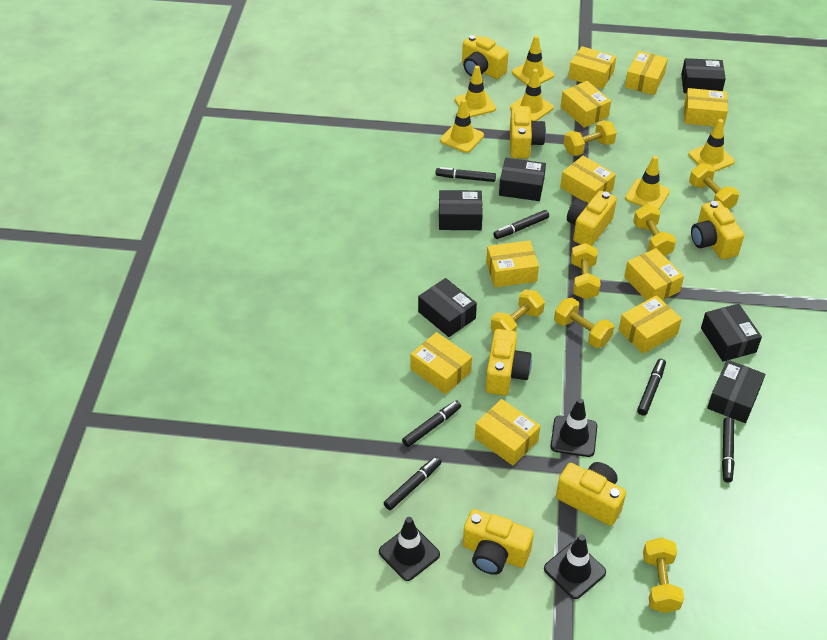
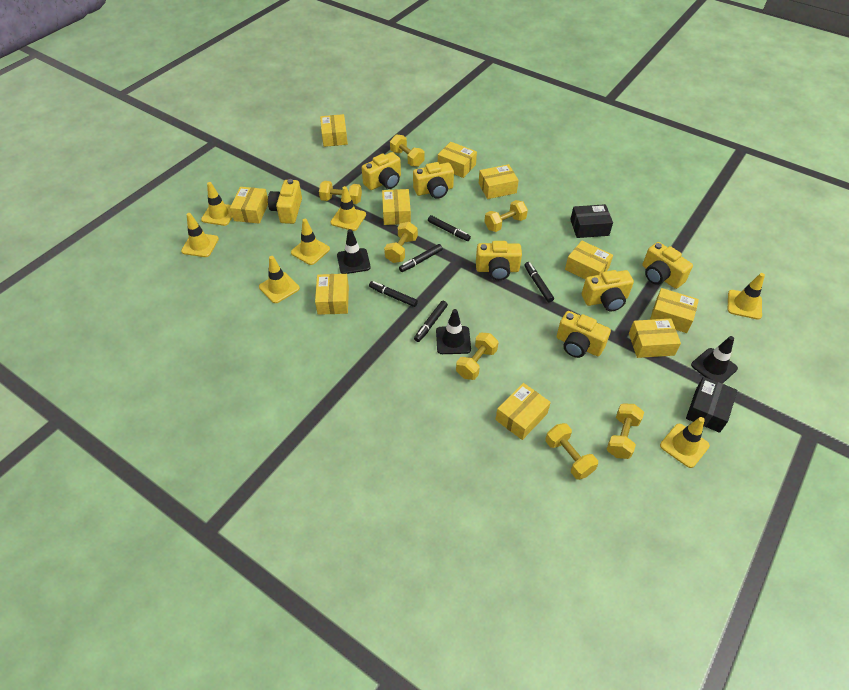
black box: 6 -> 2
black marker: 6 -> 5
yellow traffic cone: 6 -> 7

